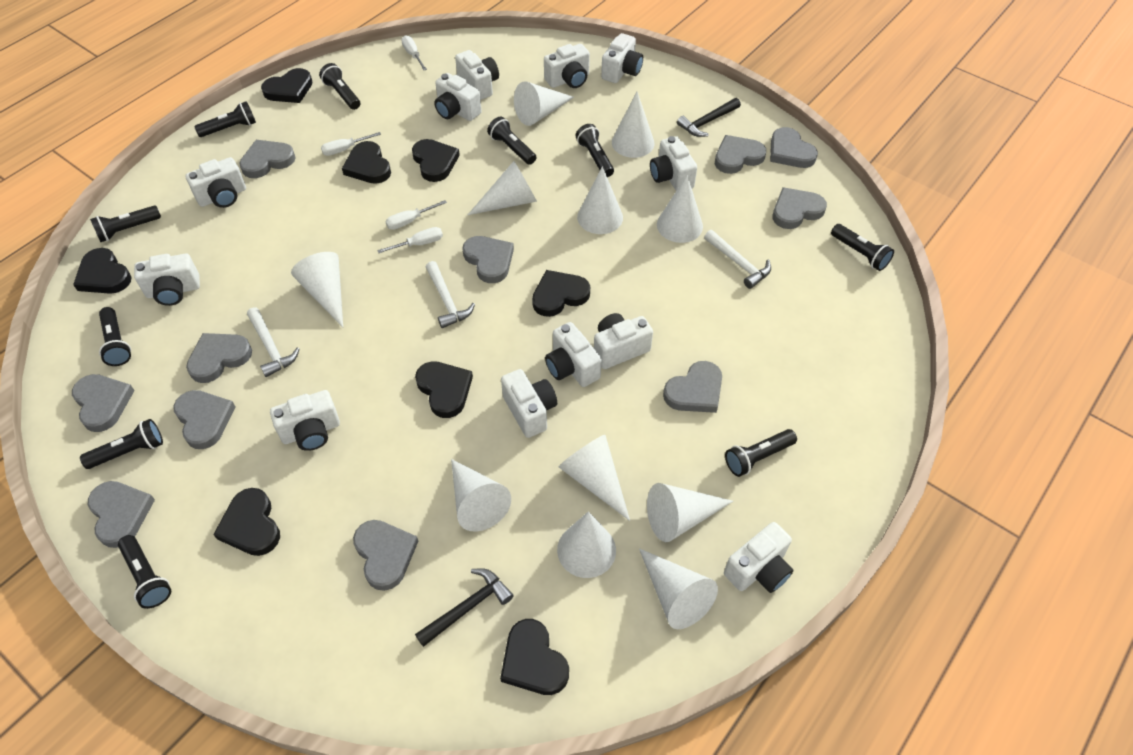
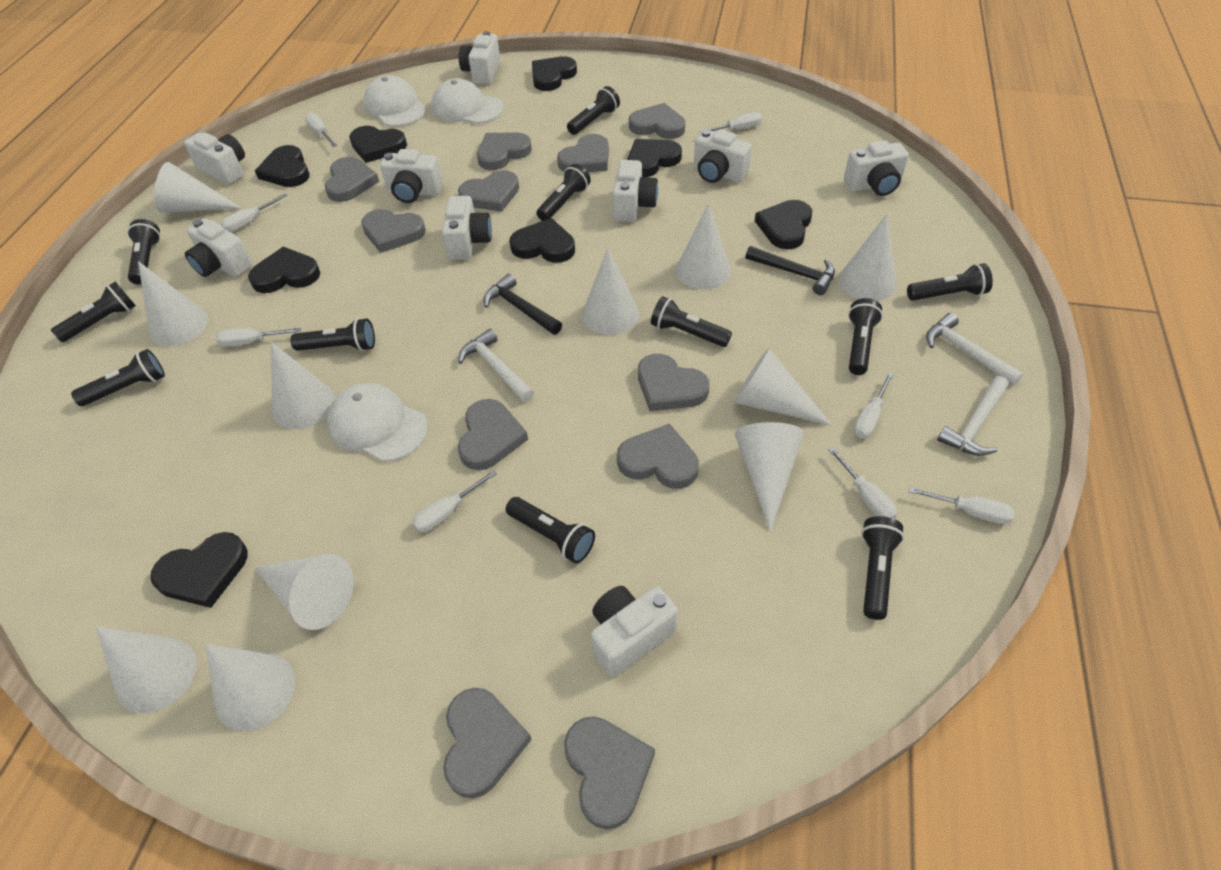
black flashlight: 10 -> 11
white camera: 12 -> 9
white cap: 0 -> 3
white screwdriver: 4 -> 8

